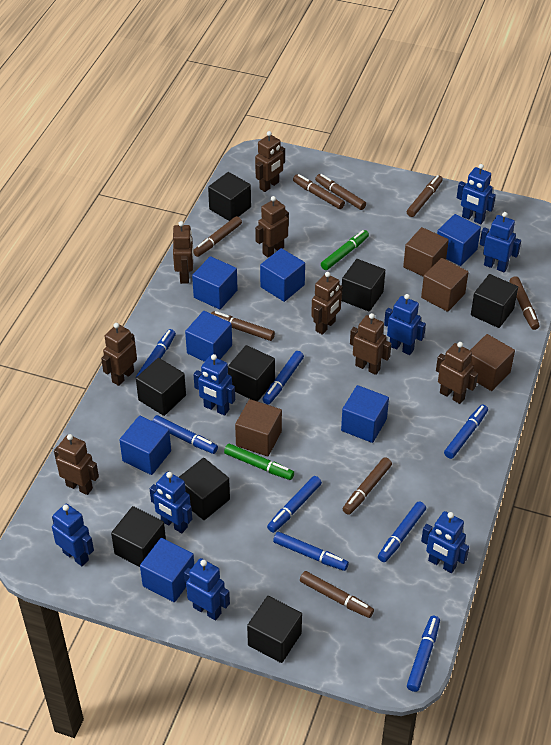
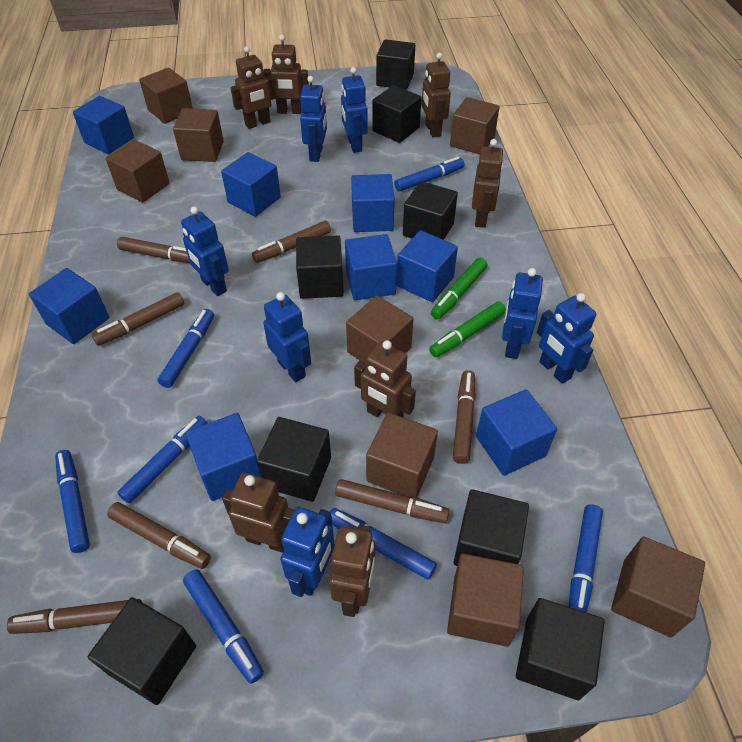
blue cube: 7 -> 8
blue marker: 8 -> 7
blue robot: 8 -> 7
brown cube: 4 -> 8
brown marker: 8 -> 7
brown robot: 8 -> 7

